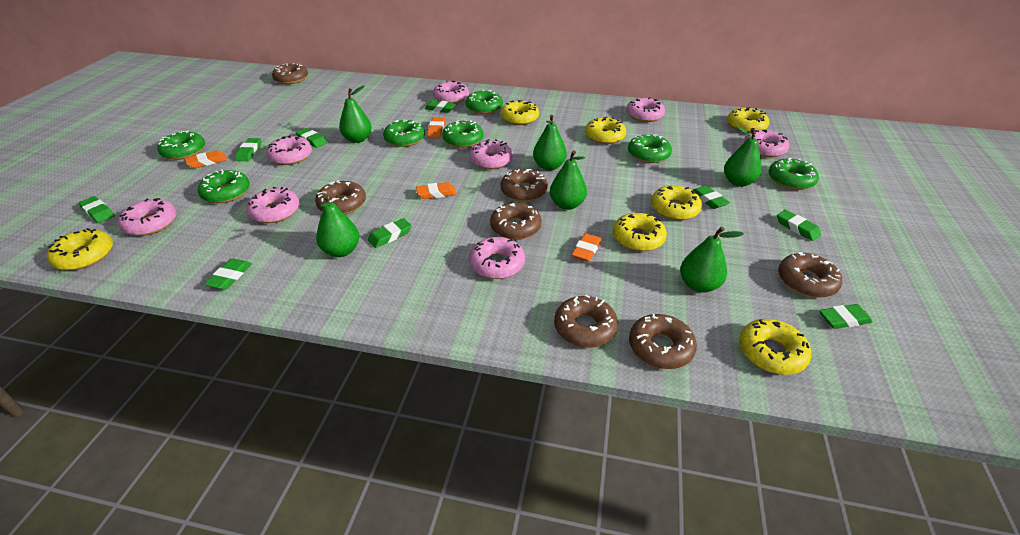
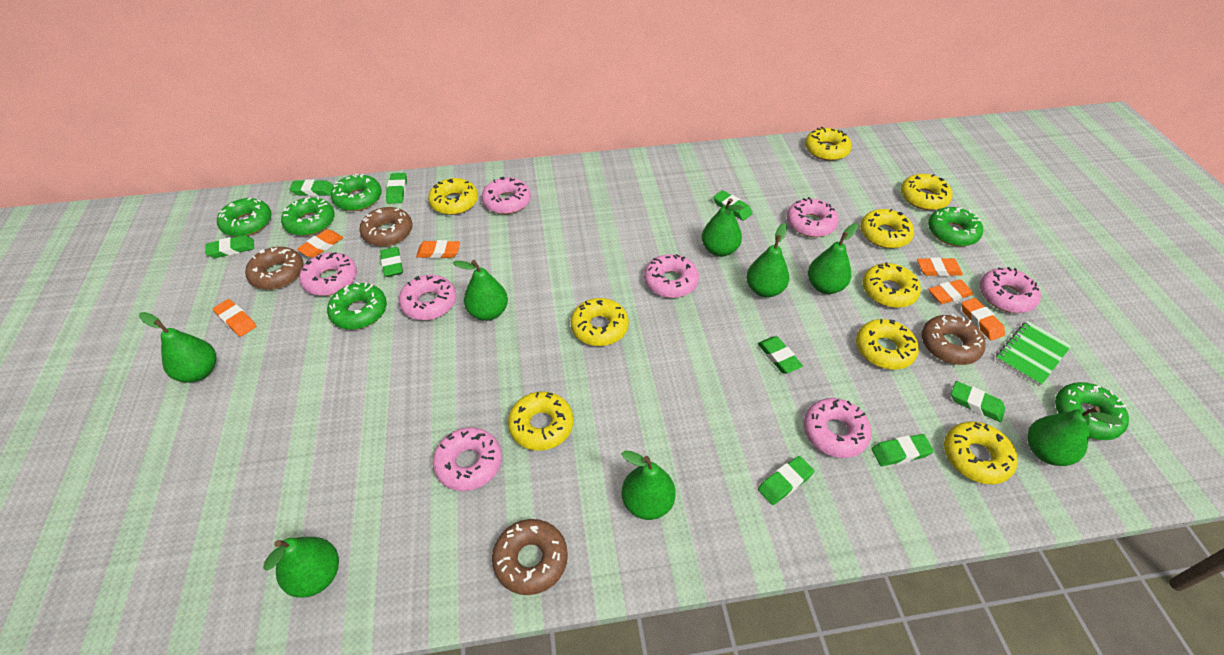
brown donut: 7 -> 4
green donut: 7 -> 6
green notebook: 0 -> 1
green pear: 6 -> 8
orange eraser: 4 -> 6
yellow donut: 7 -> 9

